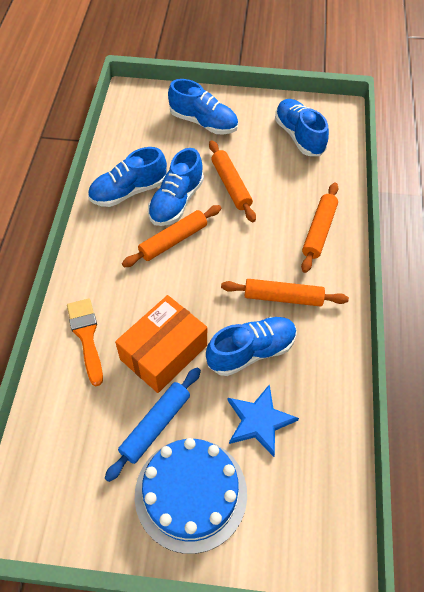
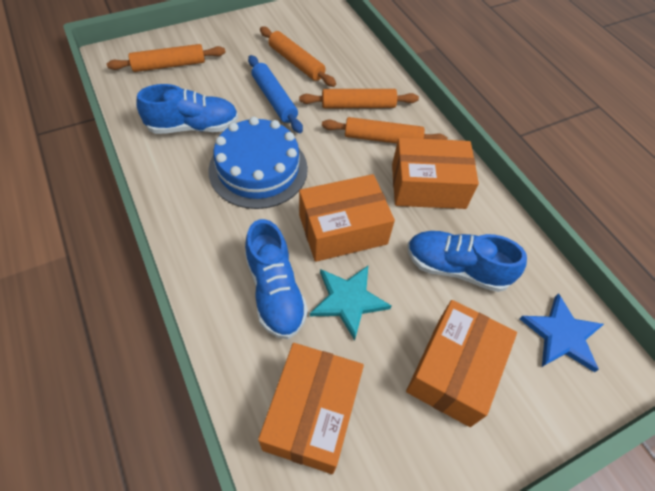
blue shoe: 5 -> 3
orange box: 1 -> 4
orange brush: 1 -> 0
turquoise star: 0 -> 1

